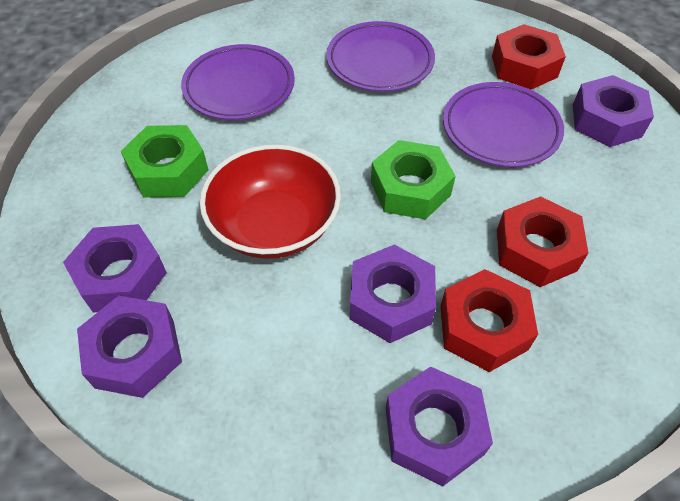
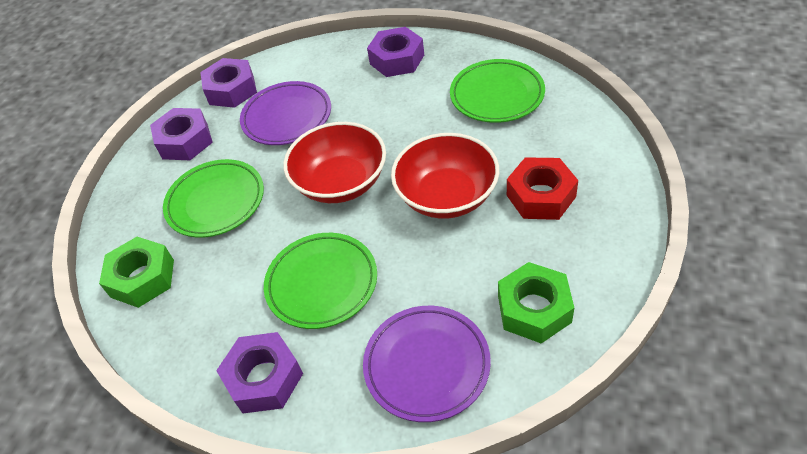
green plate: 0 -> 3
purple nut: 5 -> 4
purple plate: 3 -> 2
red bowl: 1 -> 2
red nut: 3 -> 1

